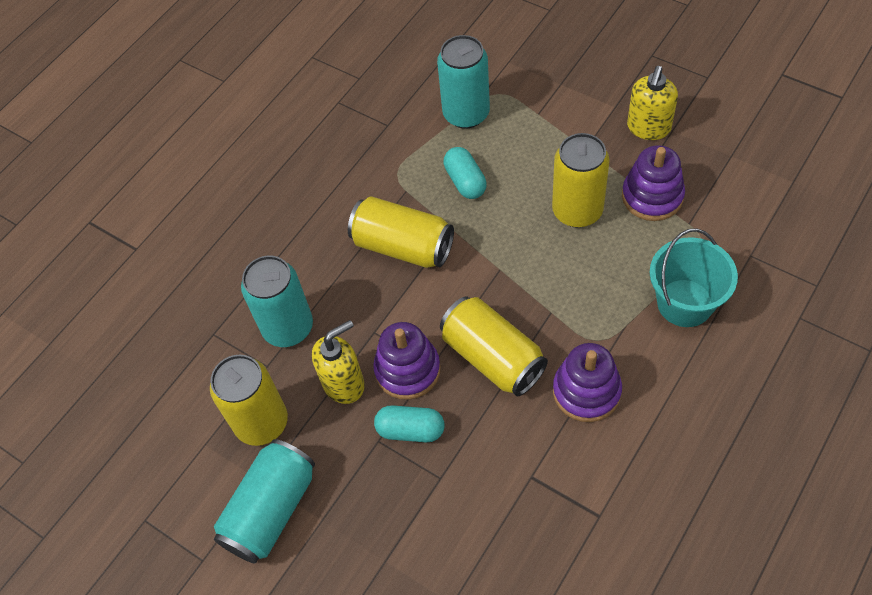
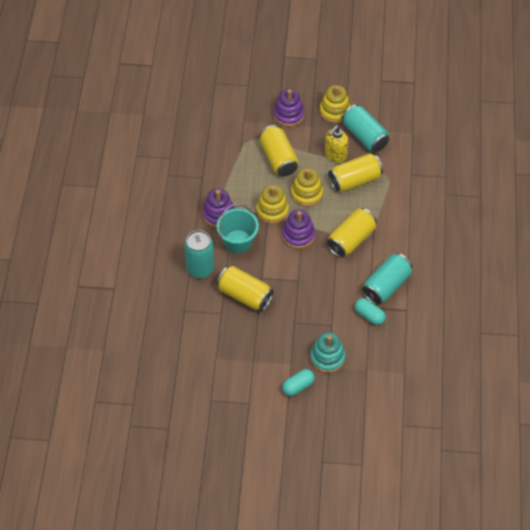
turquoise stacking toy: 0 -> 1
yellow soap dispenser: 2 -> 1
yellow stacking toy: 0 -> 3

